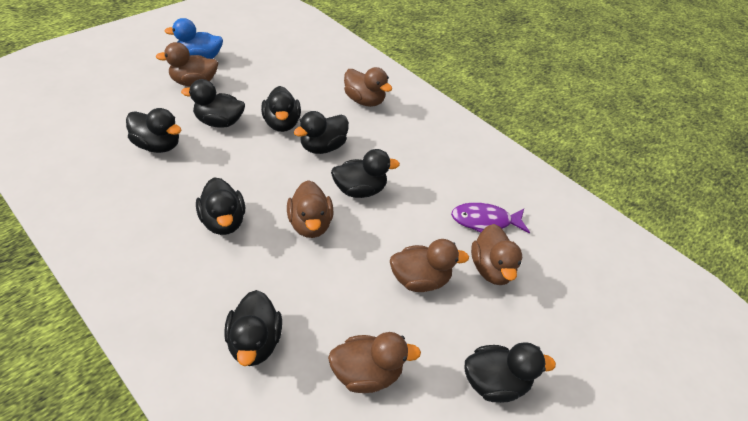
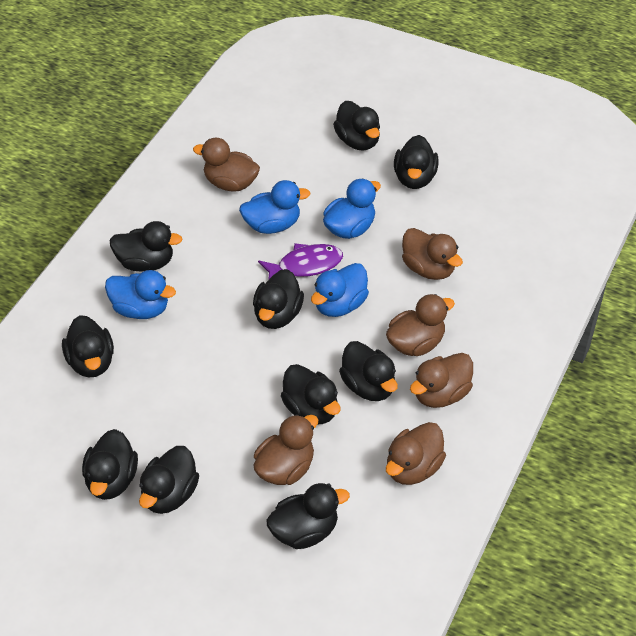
black duck: 8 -> 10
blue duck: 1 -> 4

